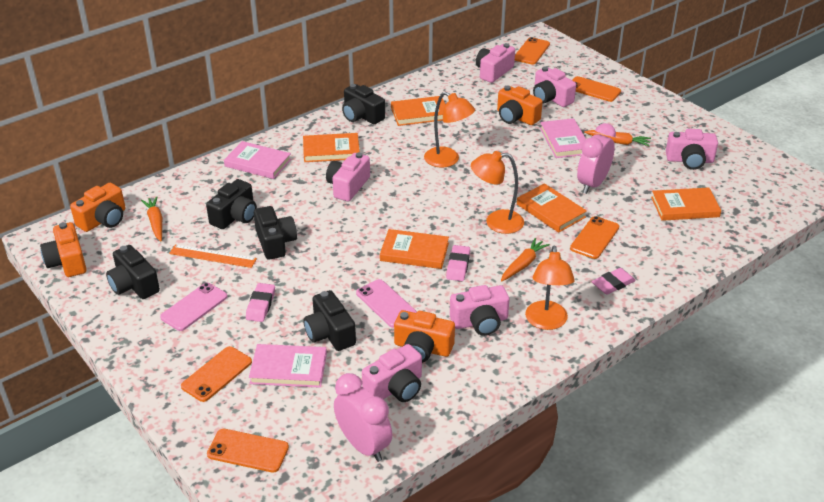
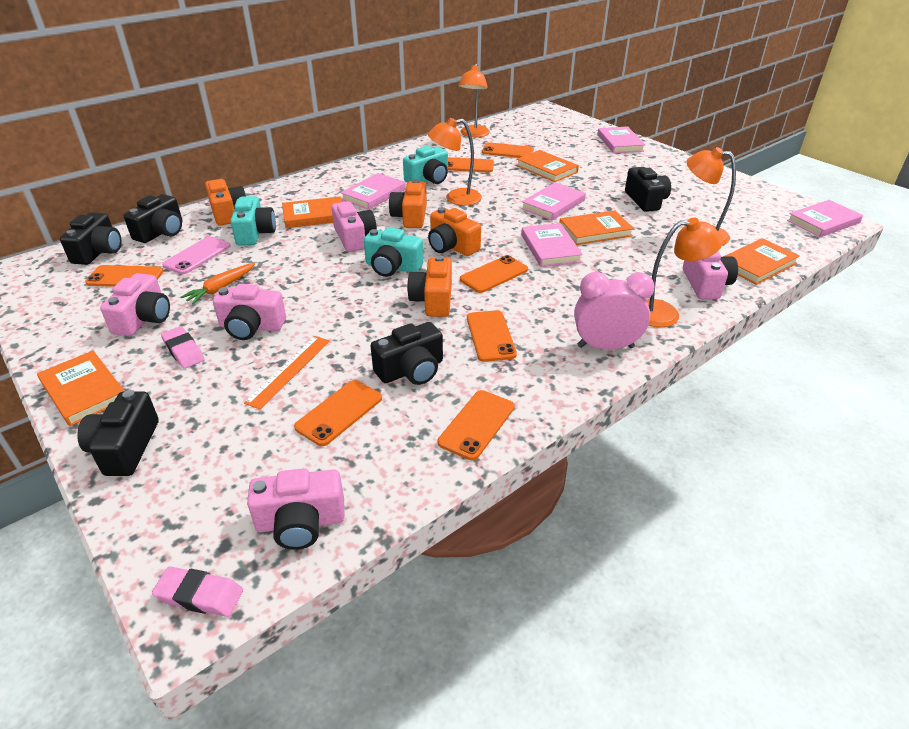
orange carrot: 3 -> 1
orange lamp: 3 -> 4
orange phone: 5 -> 7
pink book: 3 -> 5
pink camera: 6 -> 5
pink clock: 2 -> 1
pink eraser: 3 -> 2
pink phone: 2 -> 1
turquoise camera: 0 -> 3

